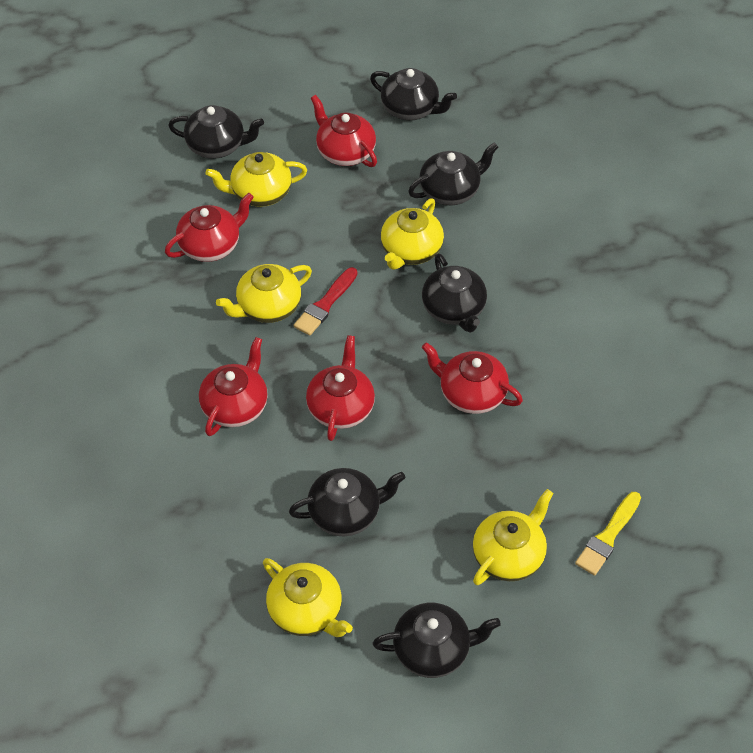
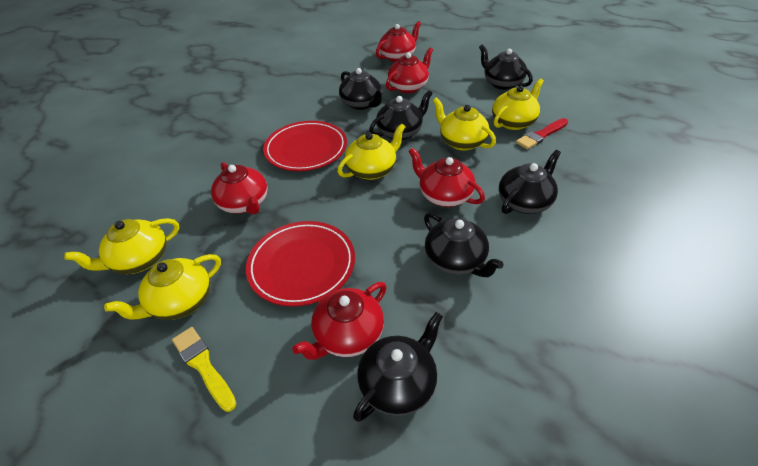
red plate: 0 -> 2

